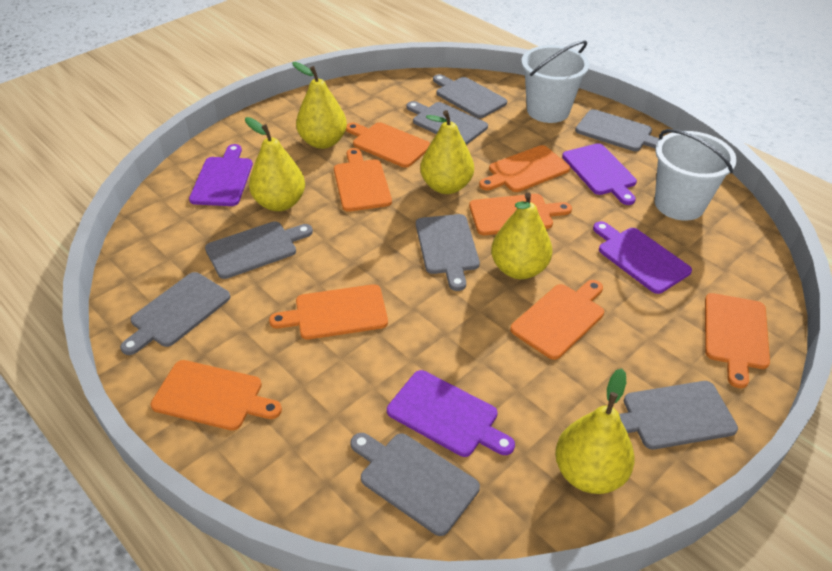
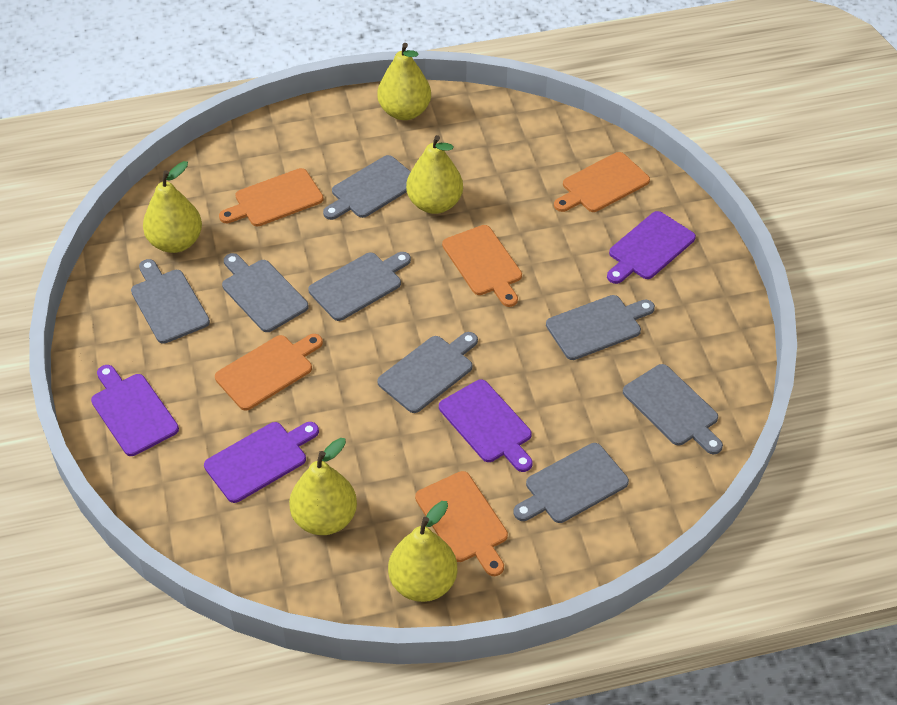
orange cutting board: 8 -> 5
white bucket: 2 -> 0

